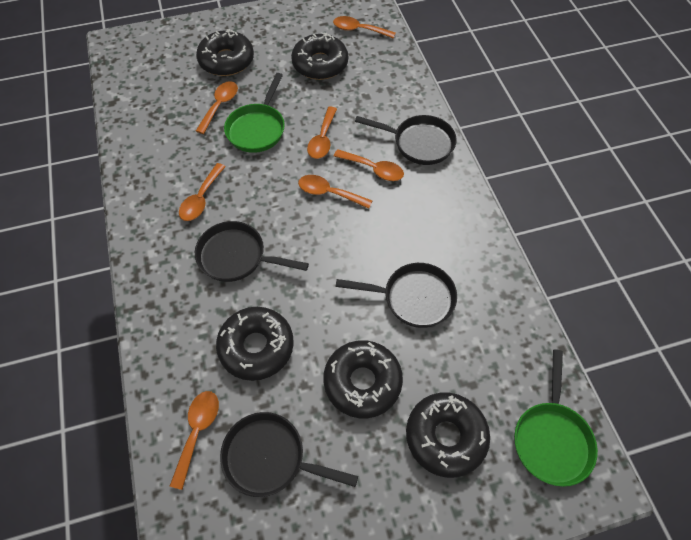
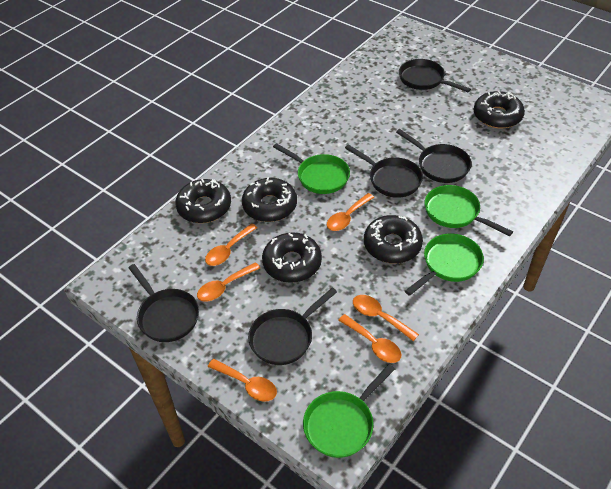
black pan: 4 -> 5
green pan: 2 -> 4
orange spoon: 7 -> 6

